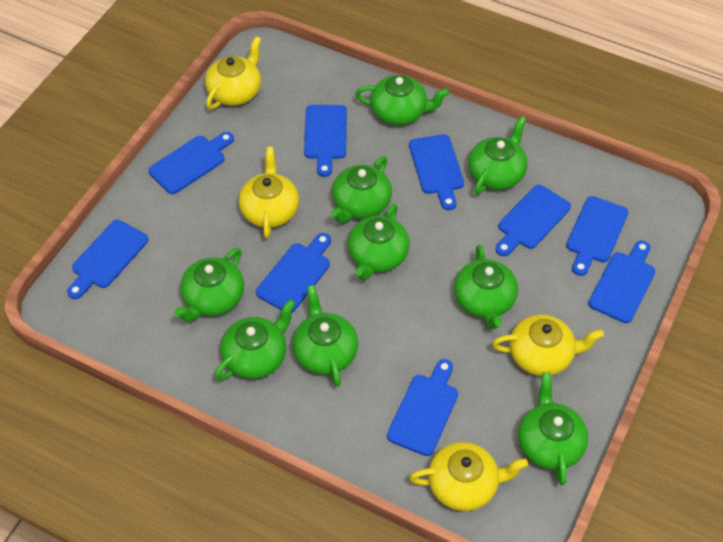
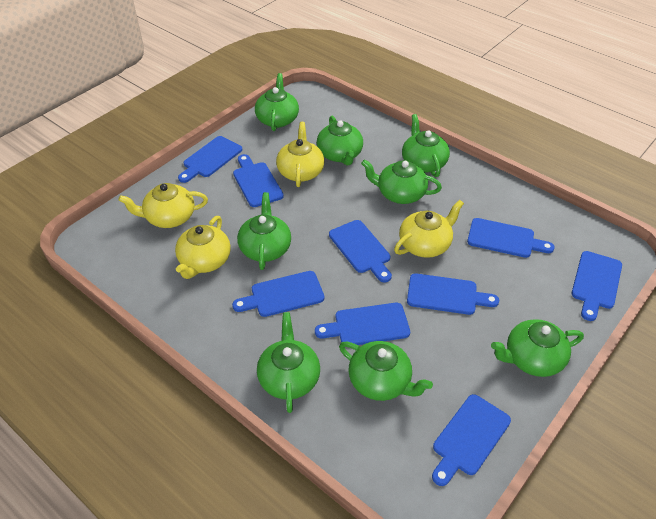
green teapot: 9 -> 8

